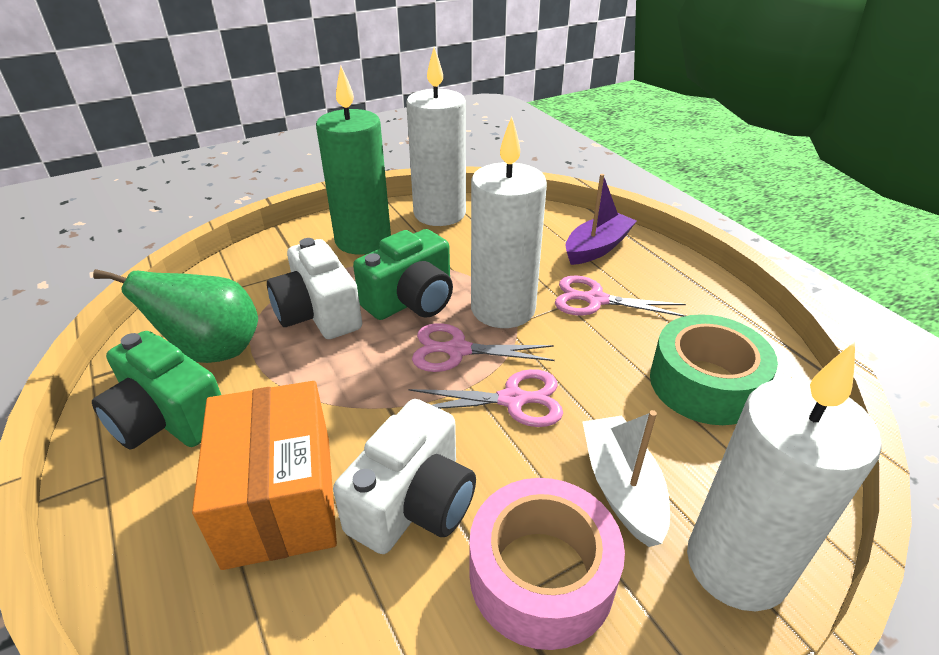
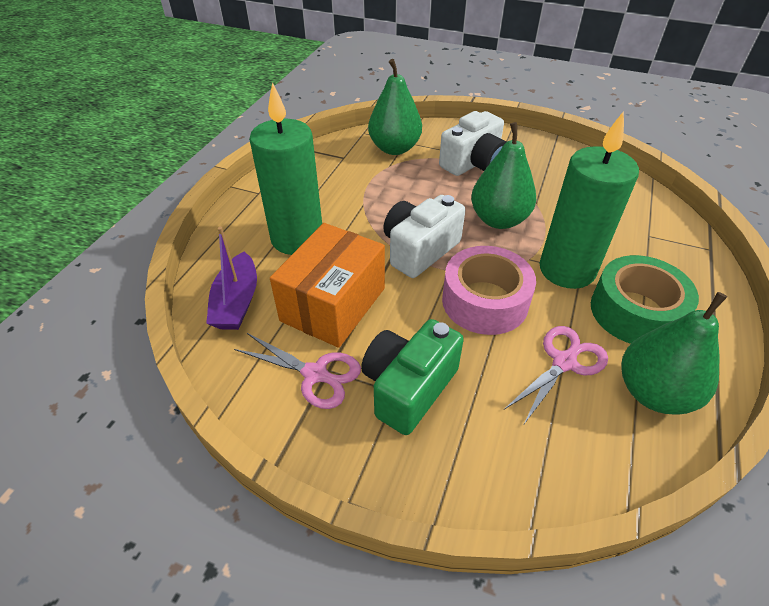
green camera: 2 -> 1
green candle: 1 -> 2
green pear: 1 -> 3
pink scissors: 3 -> 2
white boat: 1 -> 0
white candle: 3 -> 0

